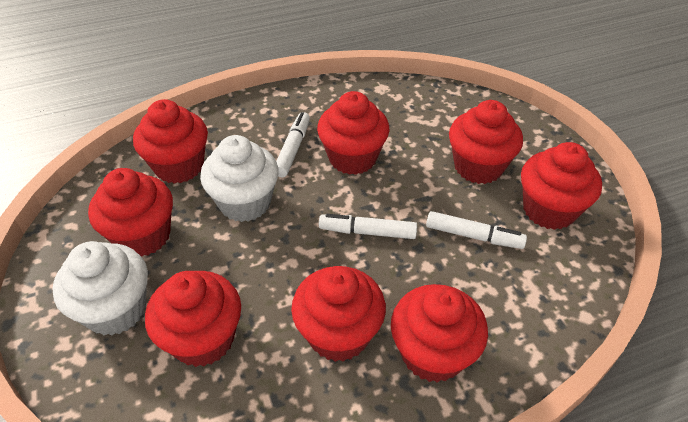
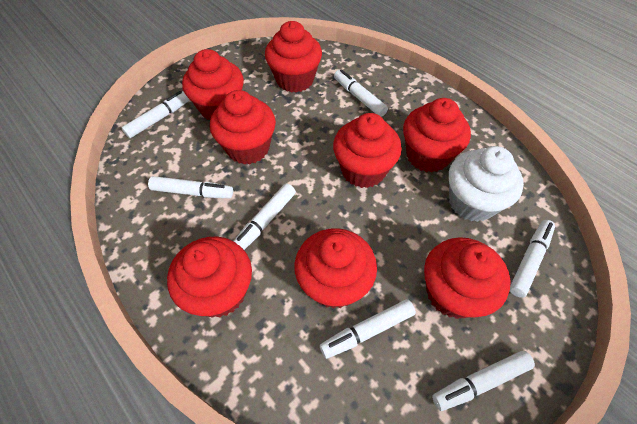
white cupcake: 2 -> 1
white marker: 3 -> 7

